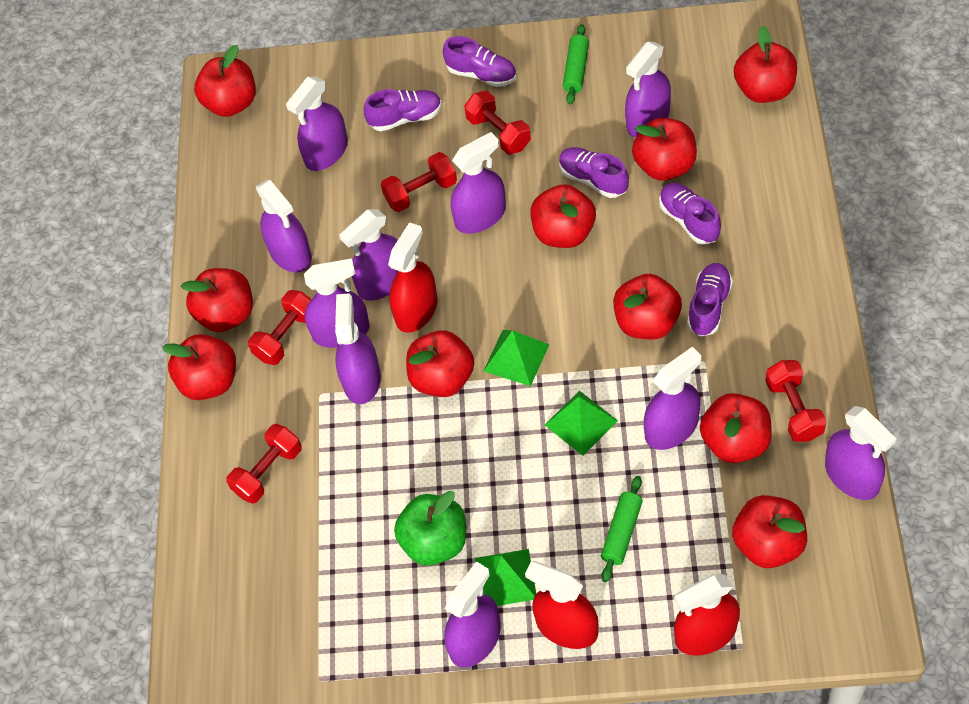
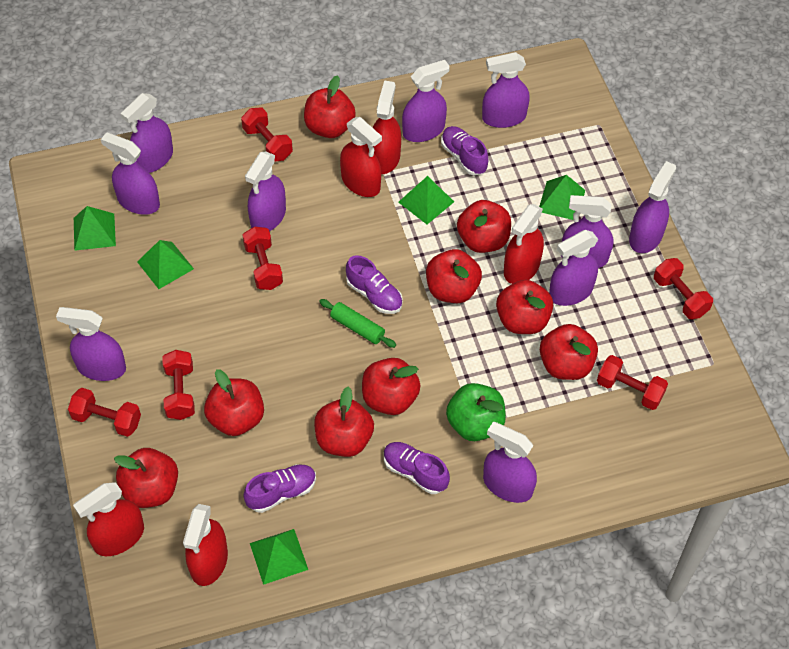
green pyramid: 3 -> 5
green rolling pin: 2 -> 1
purple shoe: 5 -> 4
red apple: 10 -> 9
red dumbbell: 5 -> 6
red spray bottle: 3 -> 5

